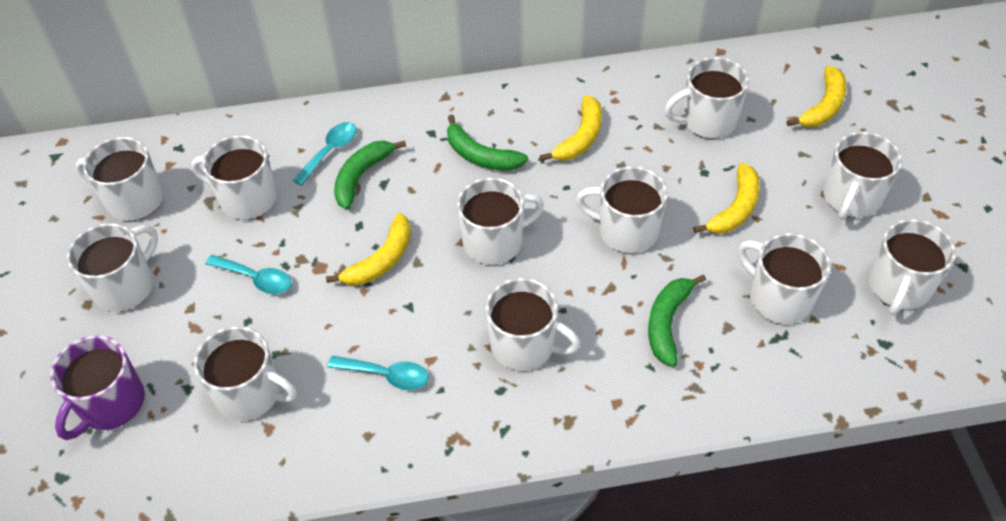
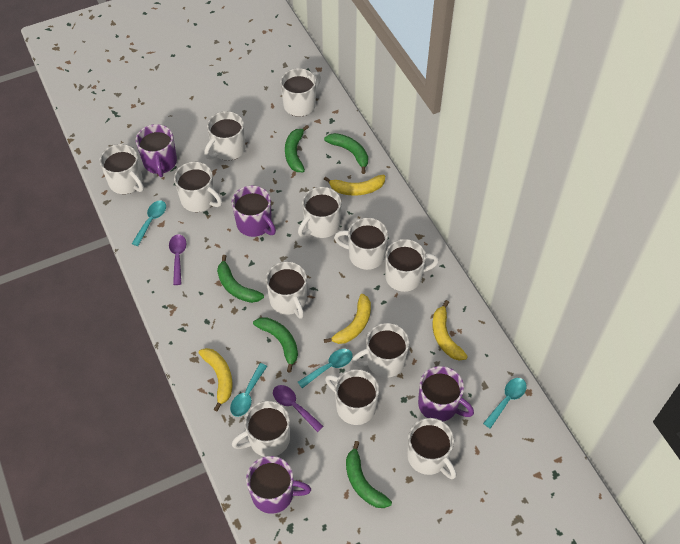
green banana: 3 -> 5
purple mug: 1 -> 4
purple spoon: 0 -> 2
turquoise spoon: 3 -> 4
white mug: 11 -> 12

